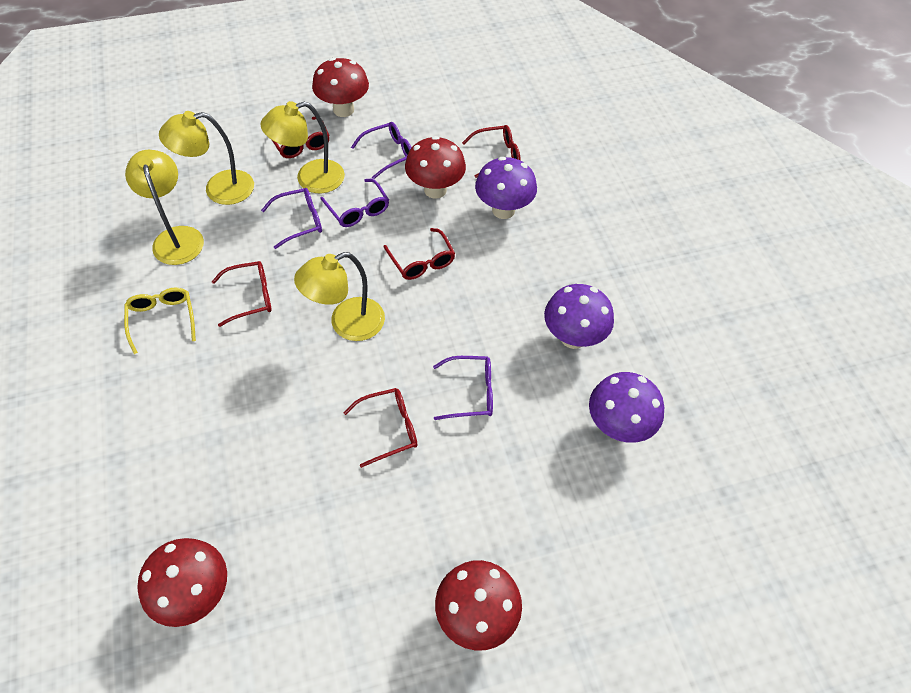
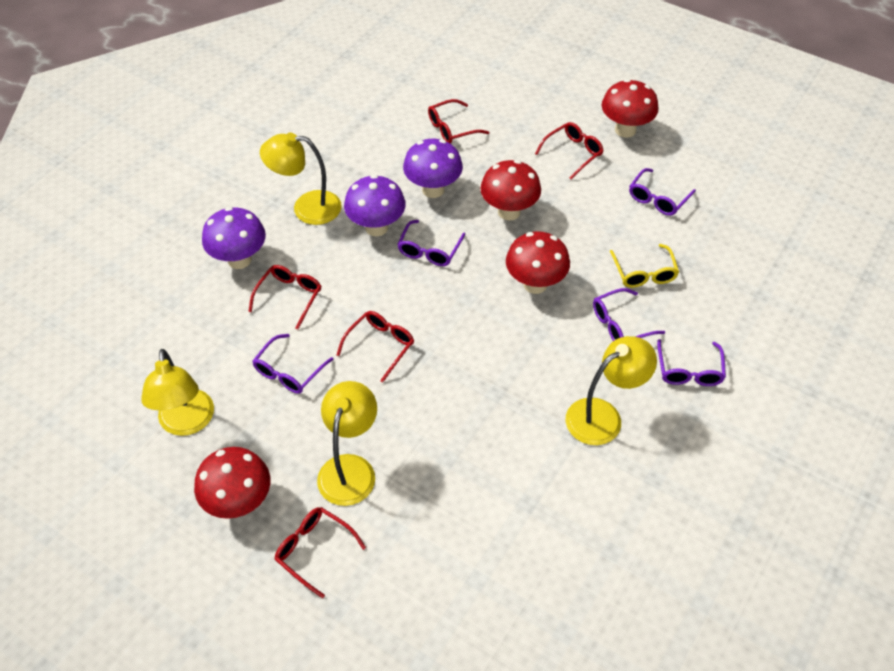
purple glasses: 4 -> 5

